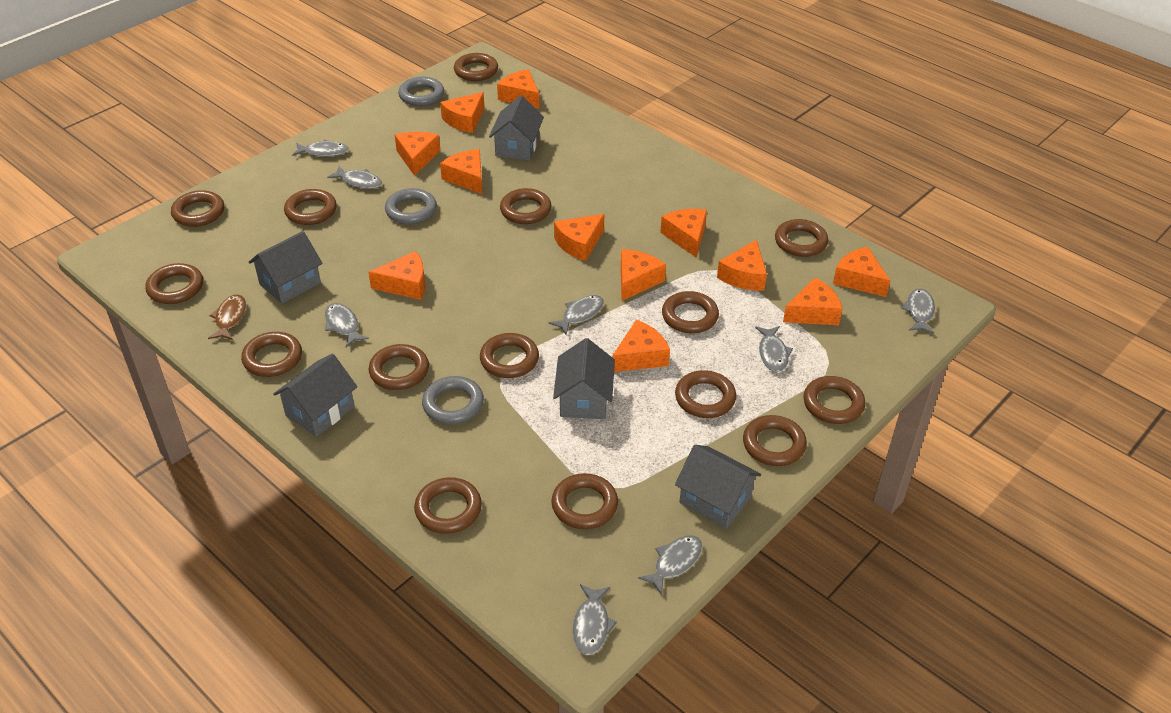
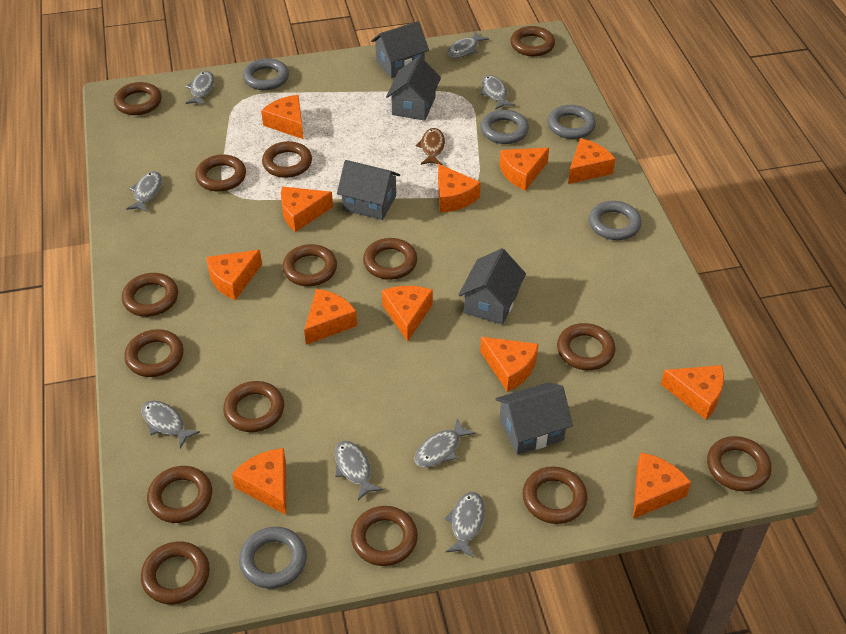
grey ring: 3 -> 5

